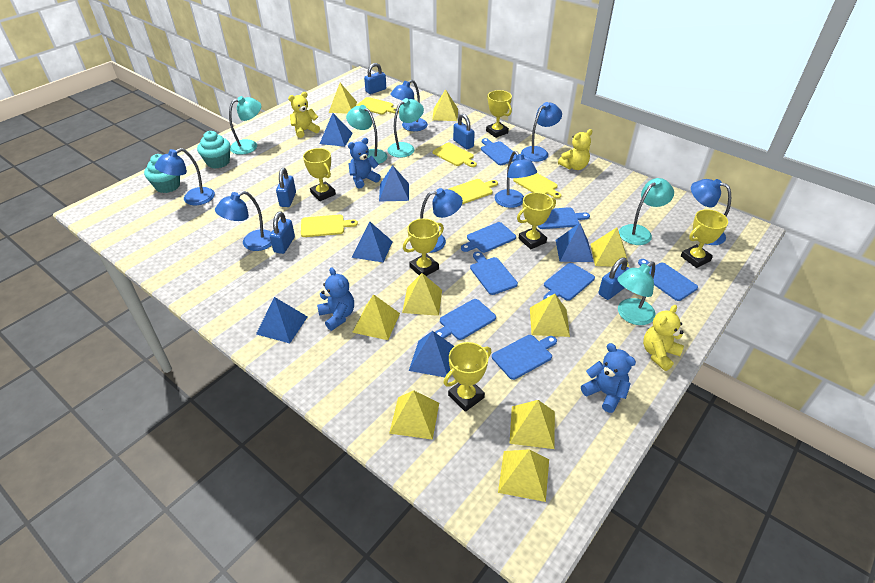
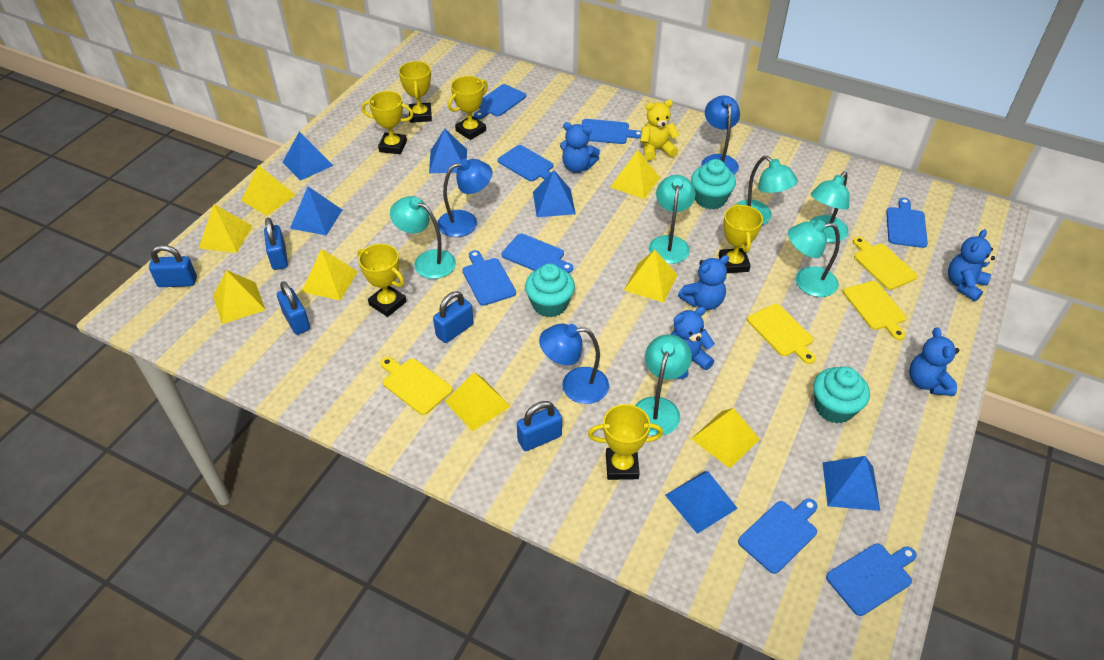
blue lamp: 7 -> 3
blue teddy bear: 3 -> 5
turquoise cupcake: 2 -> 3
turquoise lamp: 5 -> 6
yellow cutting board: 5 -> 4
yellow pyramid: 9 -> 8
yellow teddy bear: 3 -> 1

